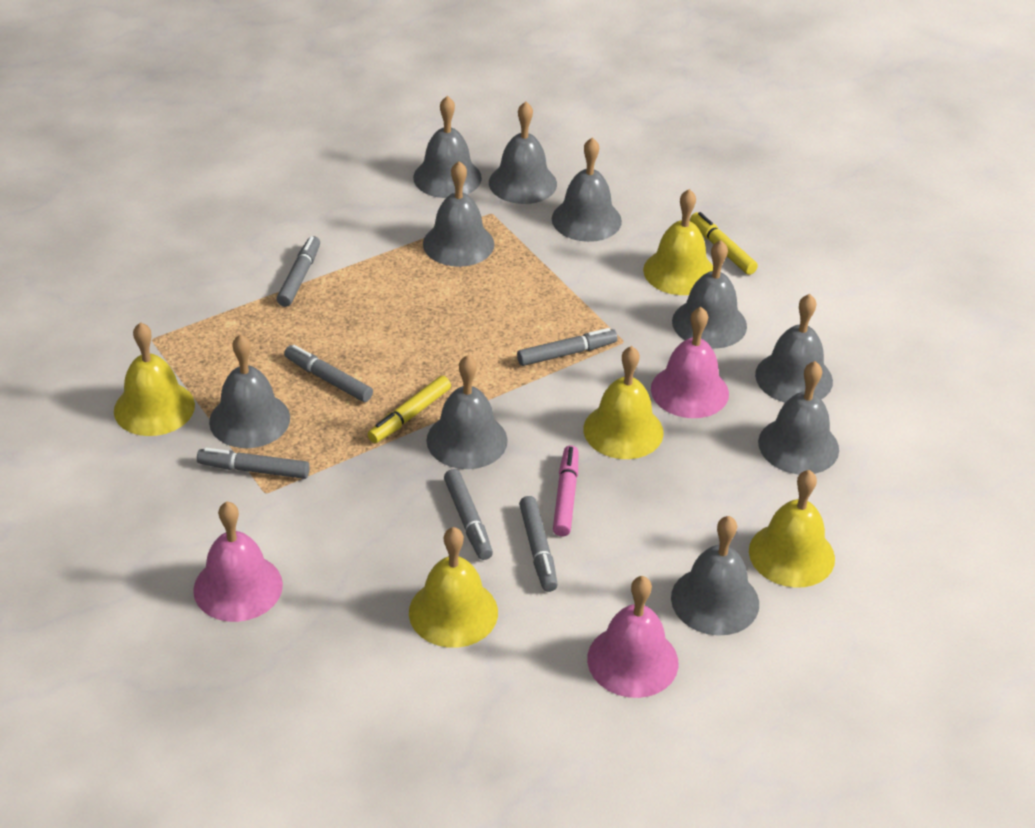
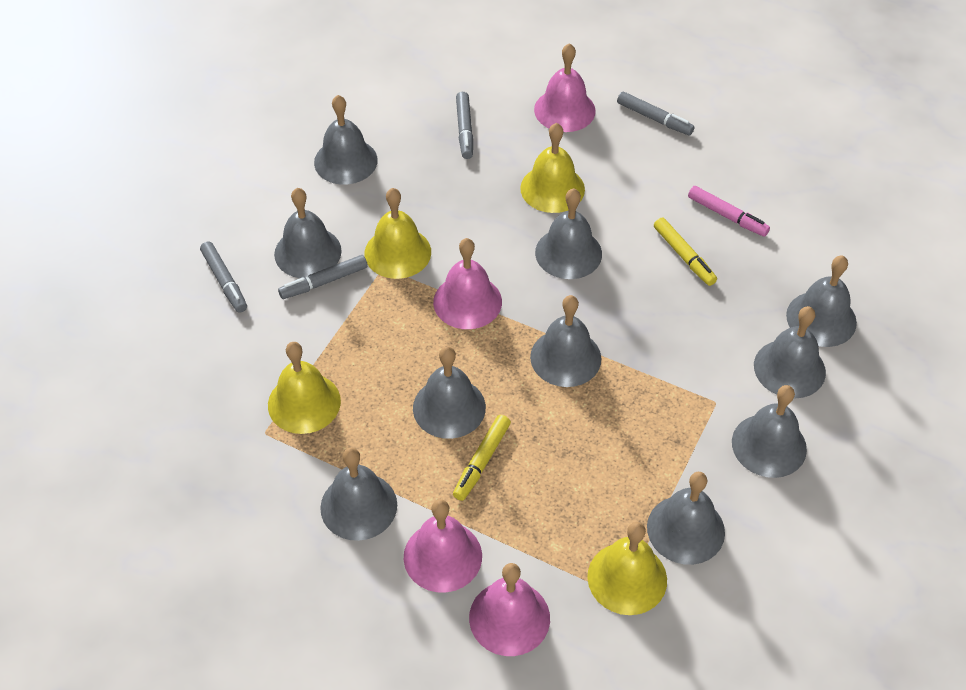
grey marker: 6 -> 4
pink bell: 3 -> 4
yellow bell: 5 -> 4

